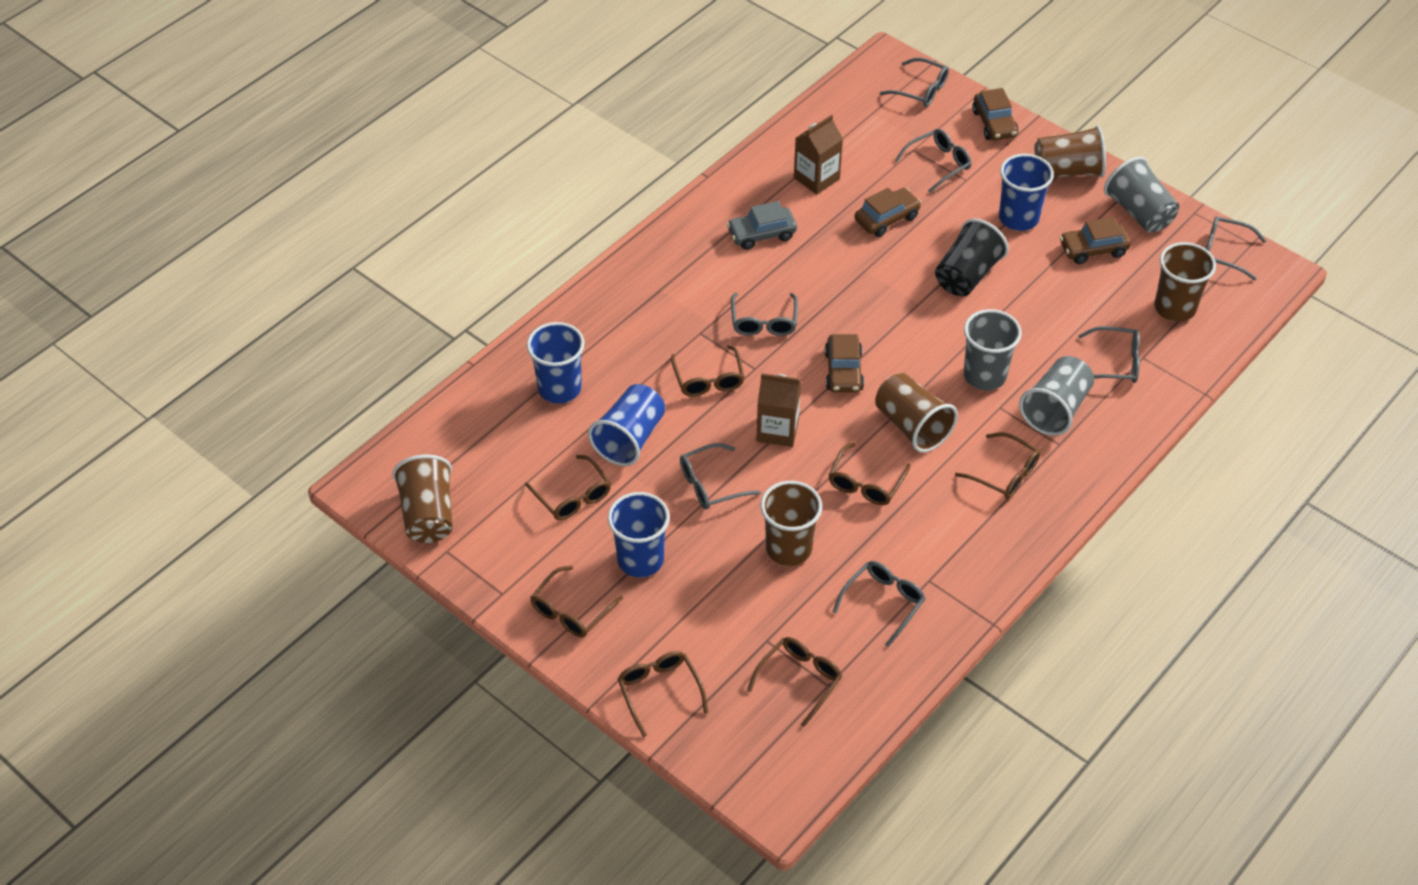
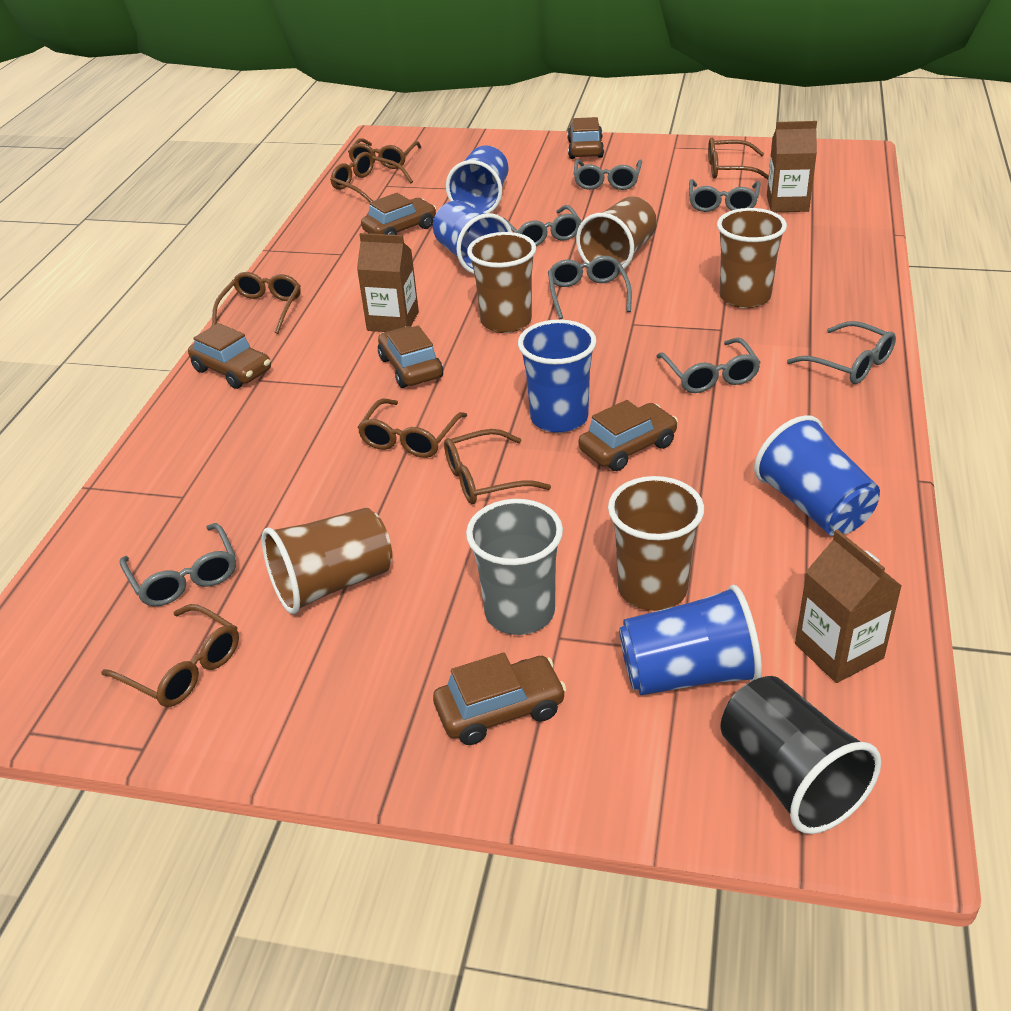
blue cup: 4 -> 5
brown car: 4 -> 6
brown carton: 2 -> 3
grey car: 1 -> 0
grey cup: 3 -> 1

